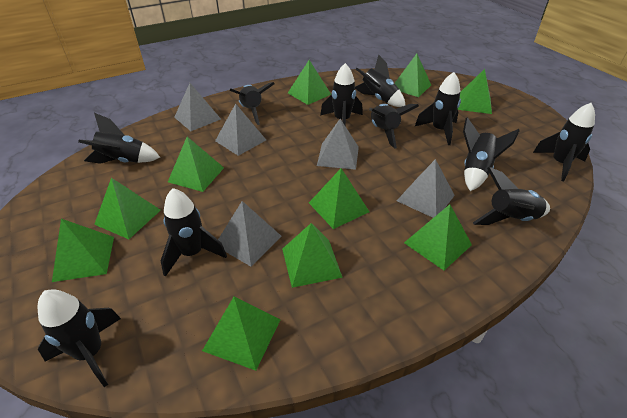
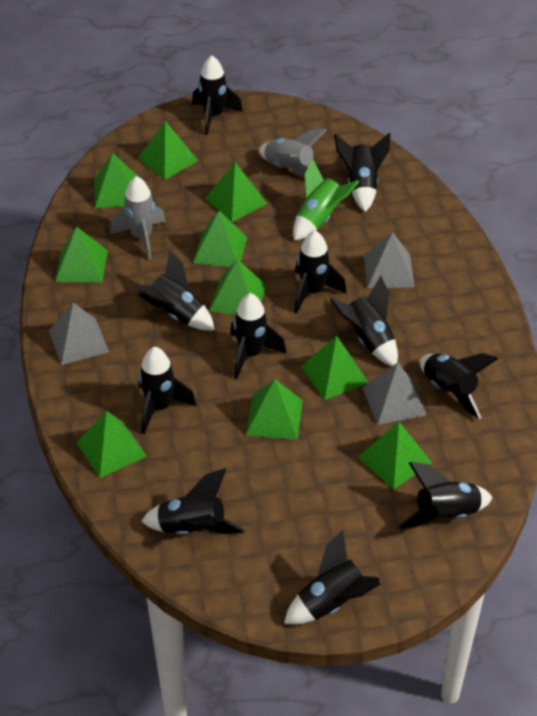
green rocket: 0 -> 1
grey pyramid: 5 -> 3
grey rocket: 0 -> 2

